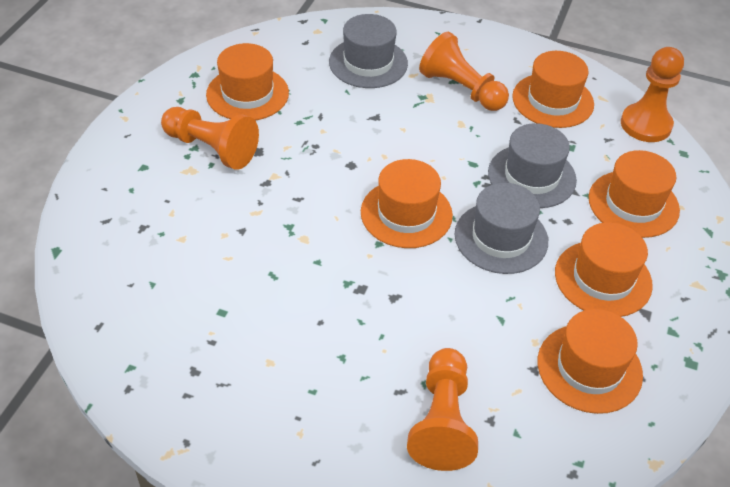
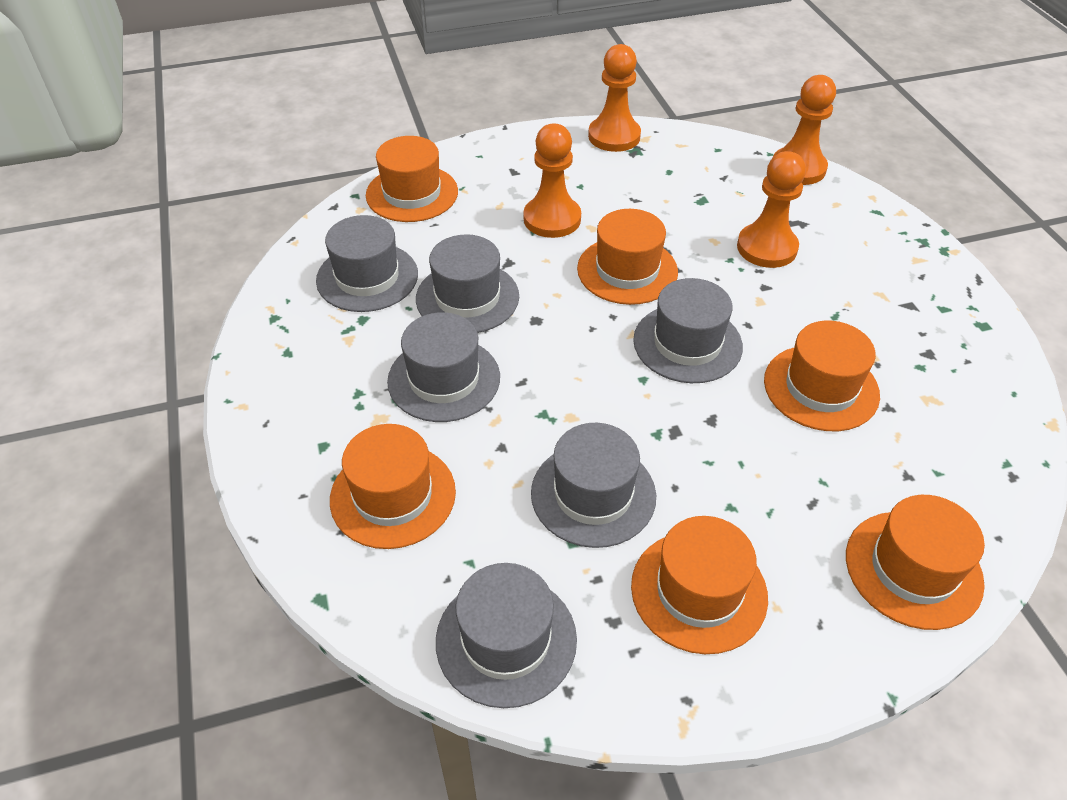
grey hat: 3 -> 6

